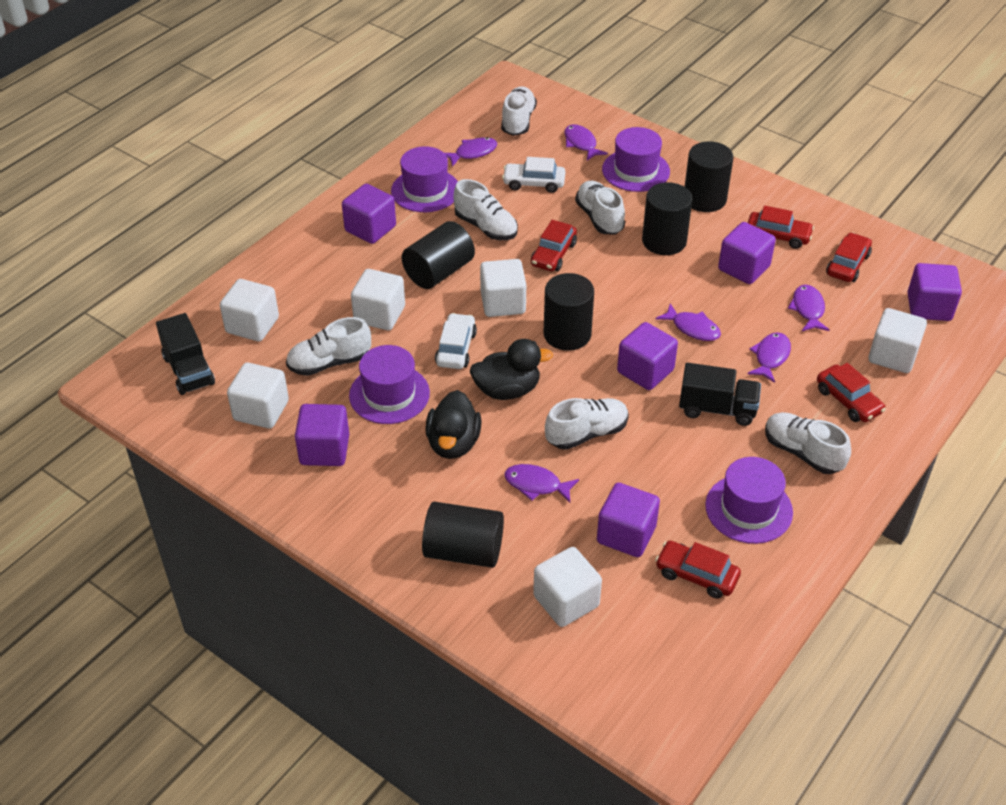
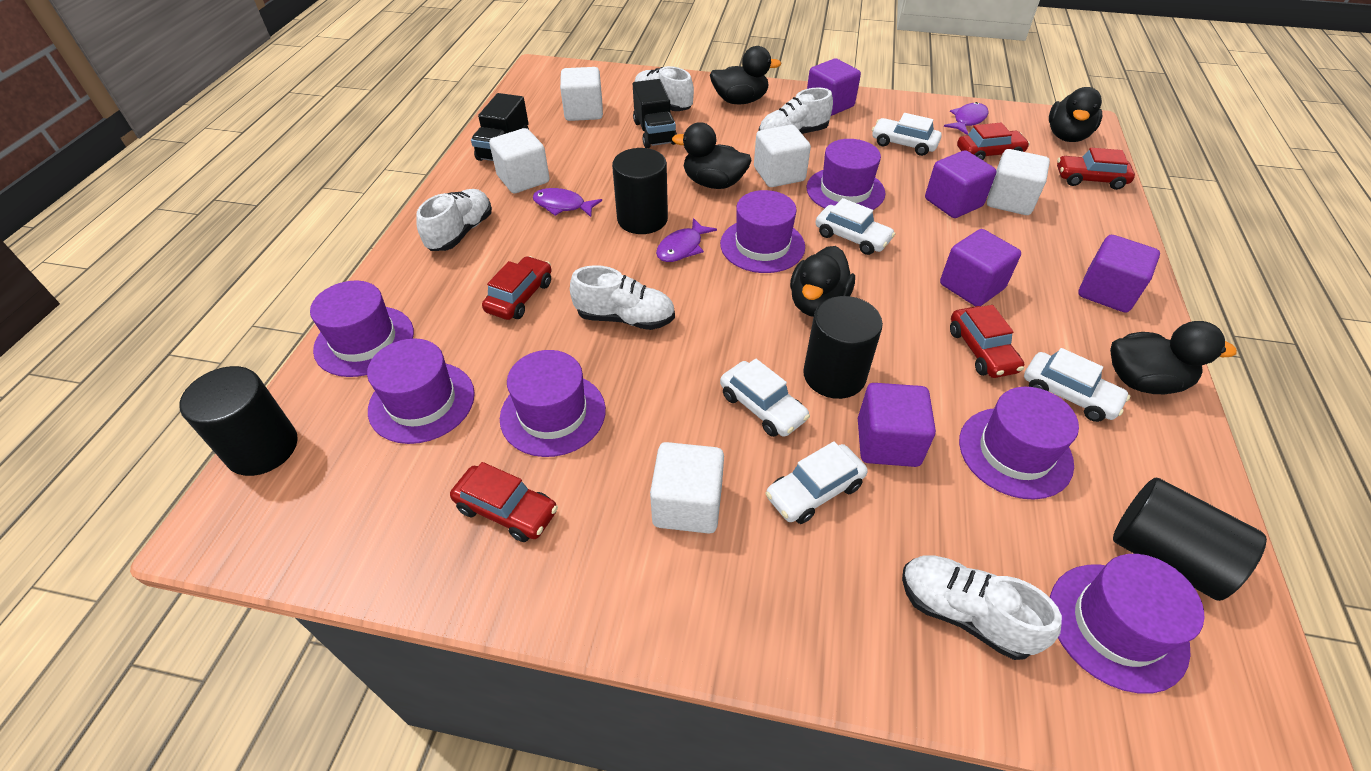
black cylinder: 5 -> 4
black duck: 2 -> 5
purple cube: 6 -> 5
purple fish: 6 -> 3
purple hat: 4 -> 7
white car: 2 -> 5
white cube: 6 -> 5
white shoe: 6 -> 5

